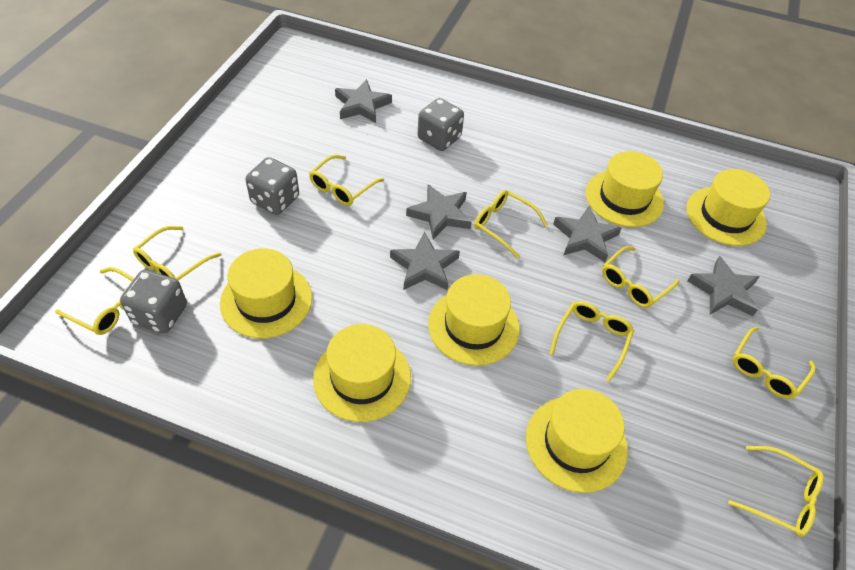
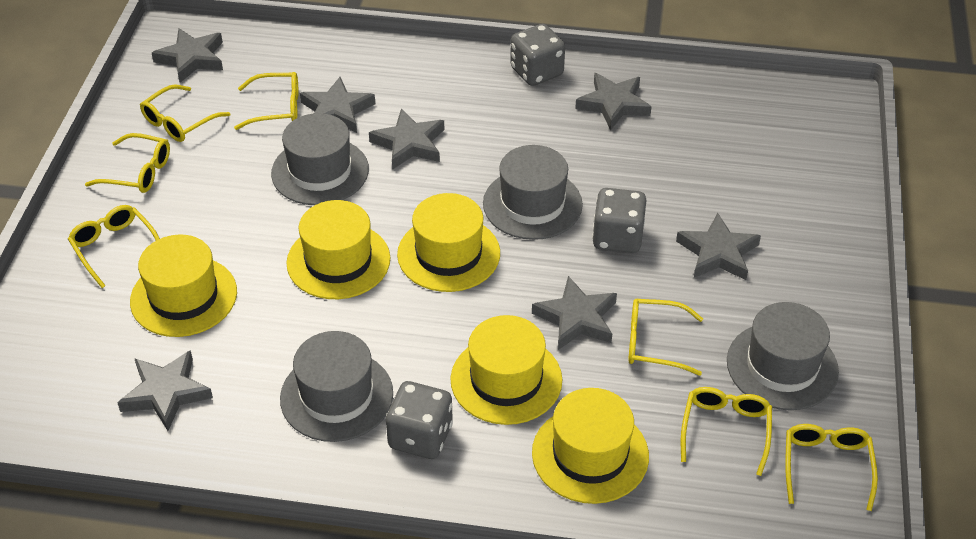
grey hat: 0 -> 4
grey star: 5 -> 7
yellow glasses: 8 -> 7
yellow hat: 6 -> 5

